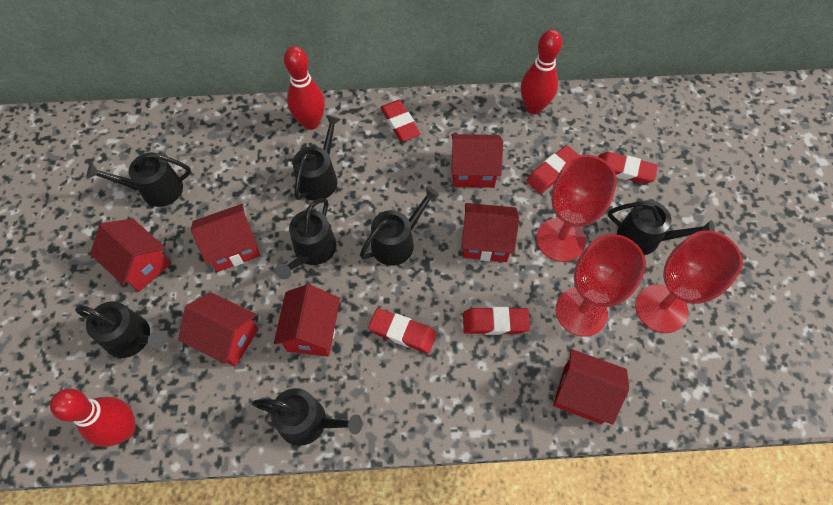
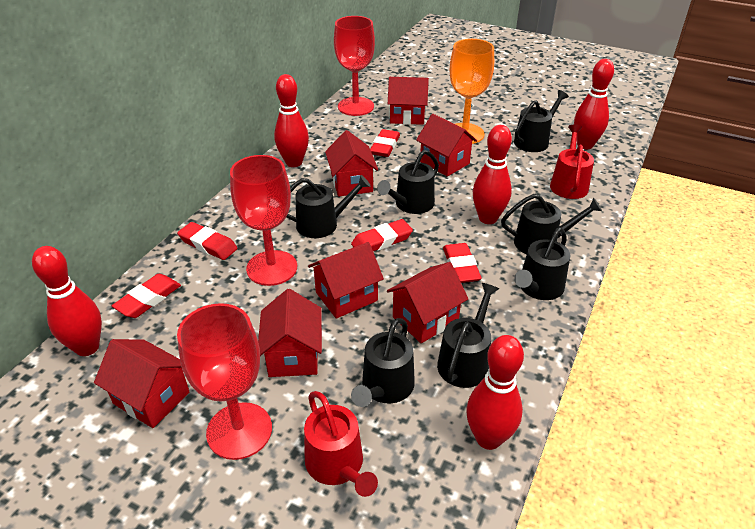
orange goblet: 0 -> 1
red bowling pin: 3 -> 5
red watering can: 0 -> 2

